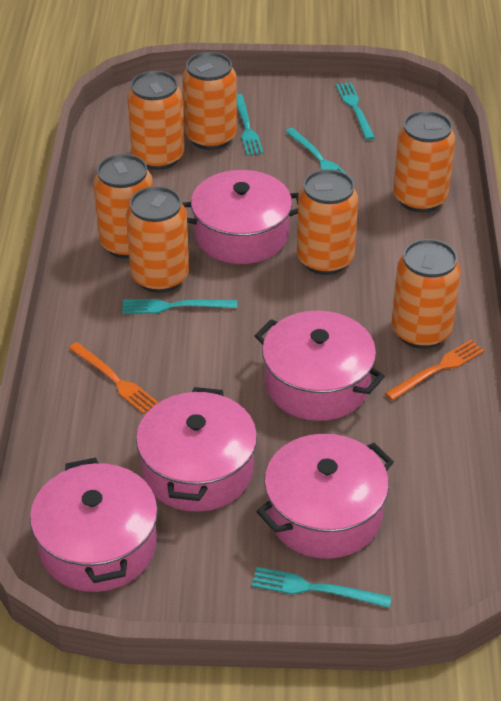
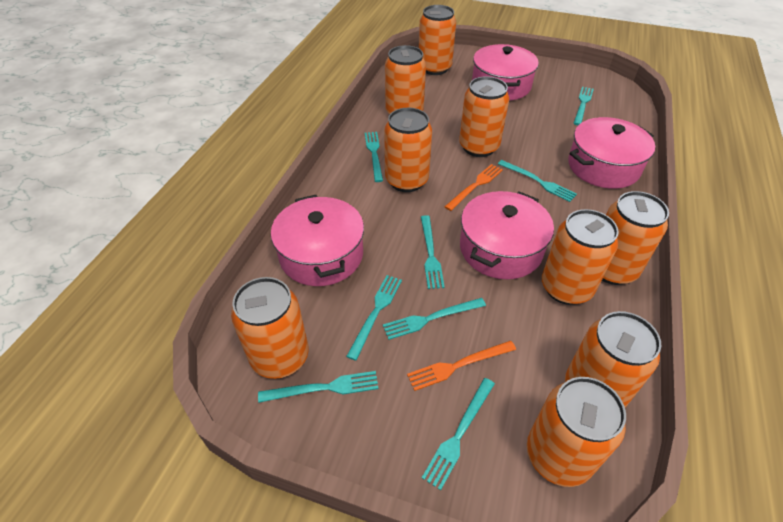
orange can: 7 -> 9
pink pot: 5 -> 4
turquoise fork: 5 -> 8

